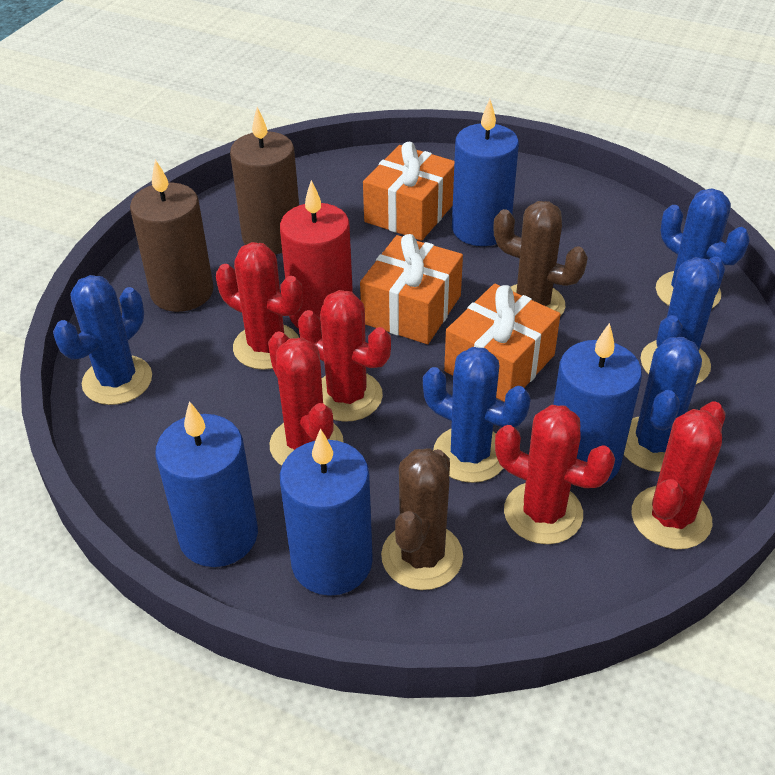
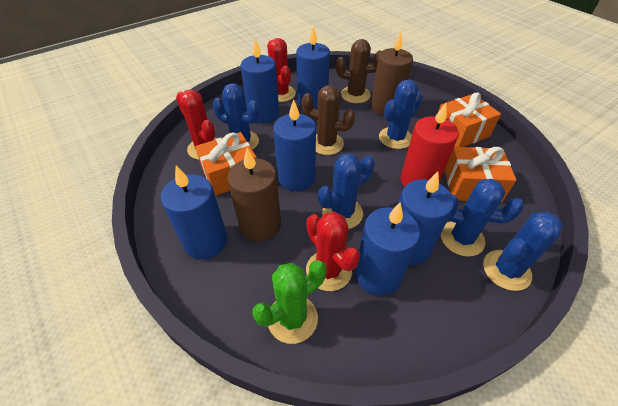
blue candle: 4 -> 6
green cactus: 0 -> 1
red cactus: 5 -> 3

